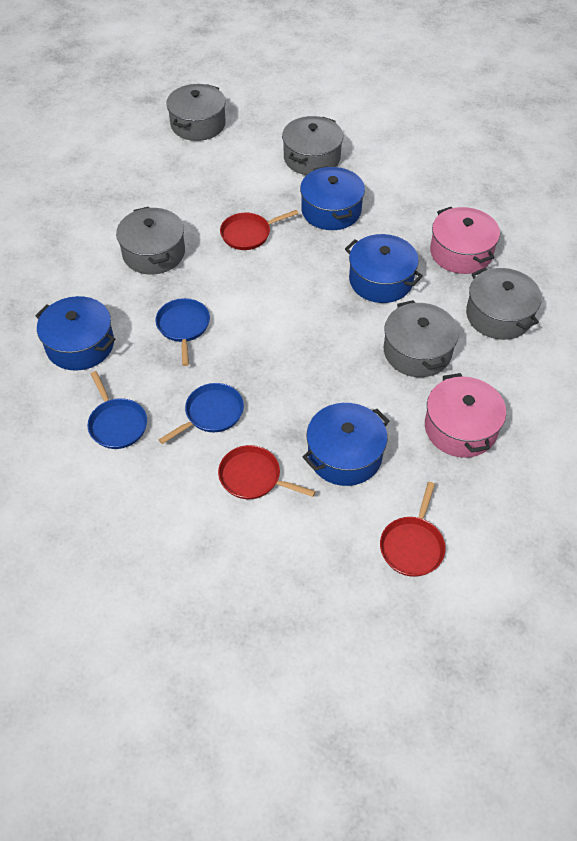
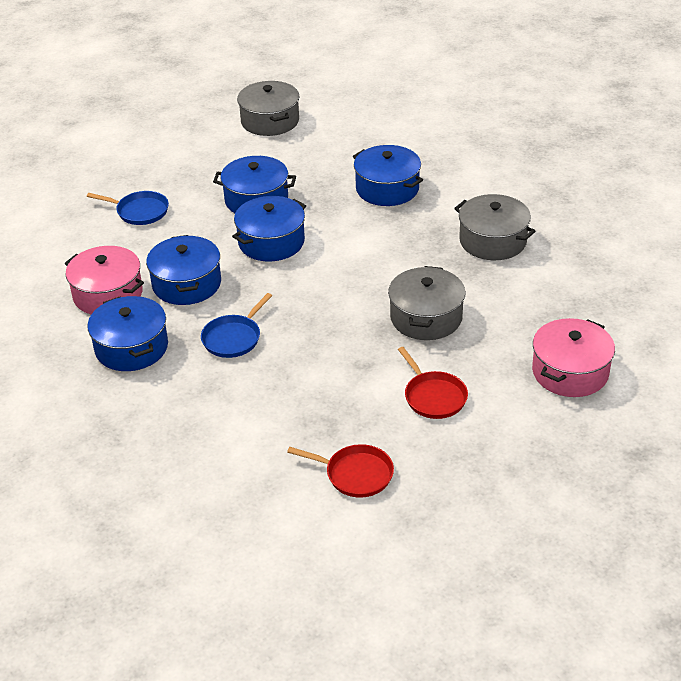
blue pan: 3 -> 2
blue pot: 4 -> 5
grey pot: 5 -> 3
red pan: 3 -> 2

